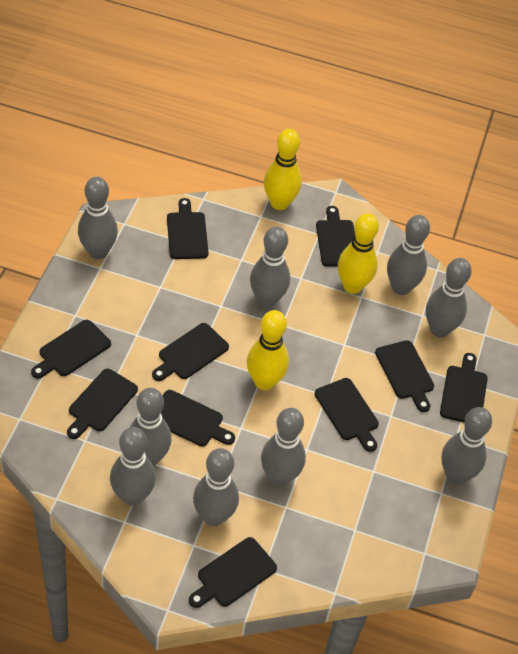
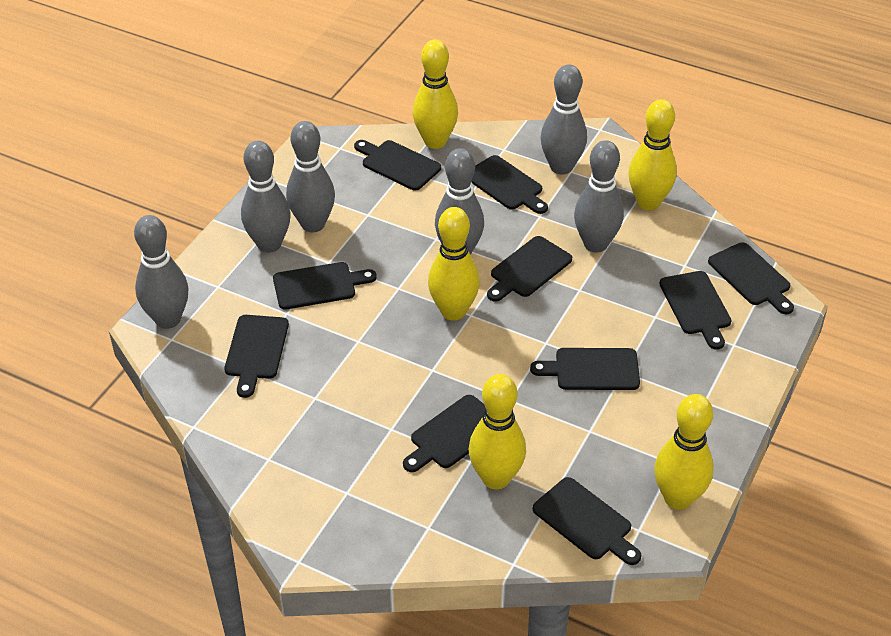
grey bowling pin: 9 -> 6
yellow bowling pin: 3 -> 5

